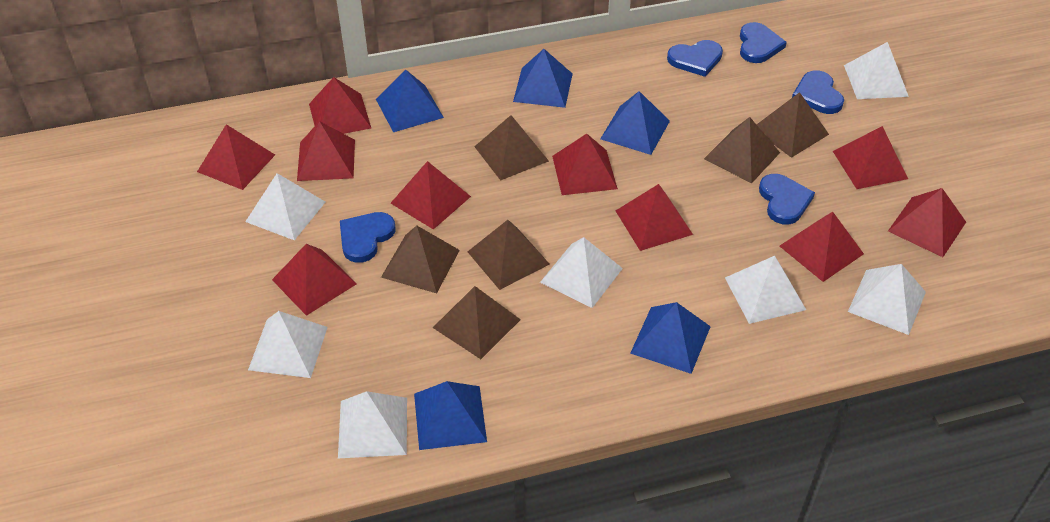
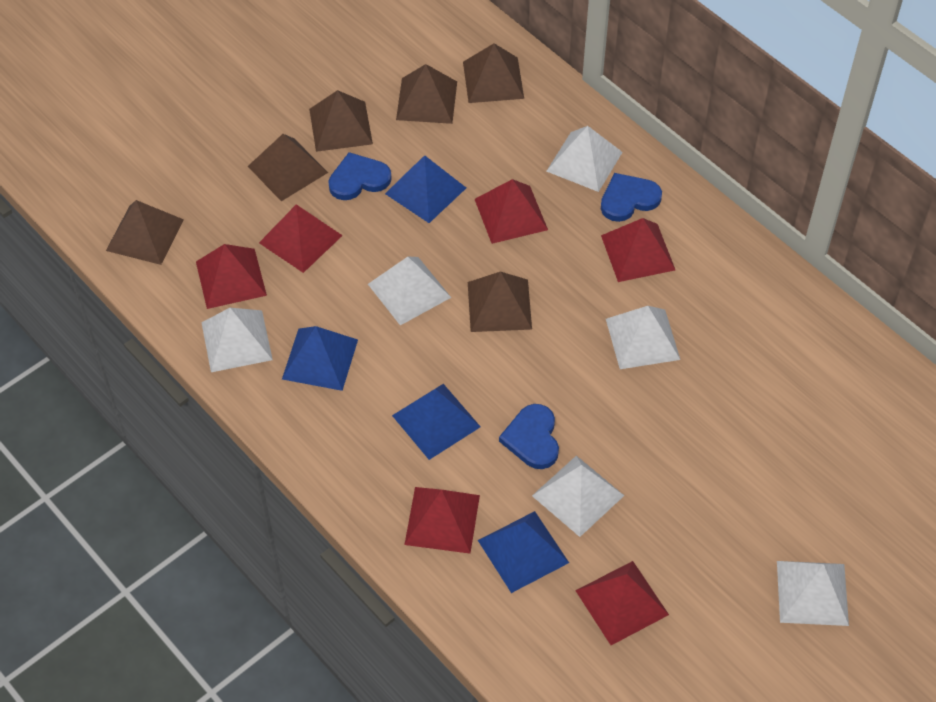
blue heart: 5 -> 3
blue pyramid: 5 -> 4
red pyramid: 10 -> 6
white pyramid: 7 -> 6

